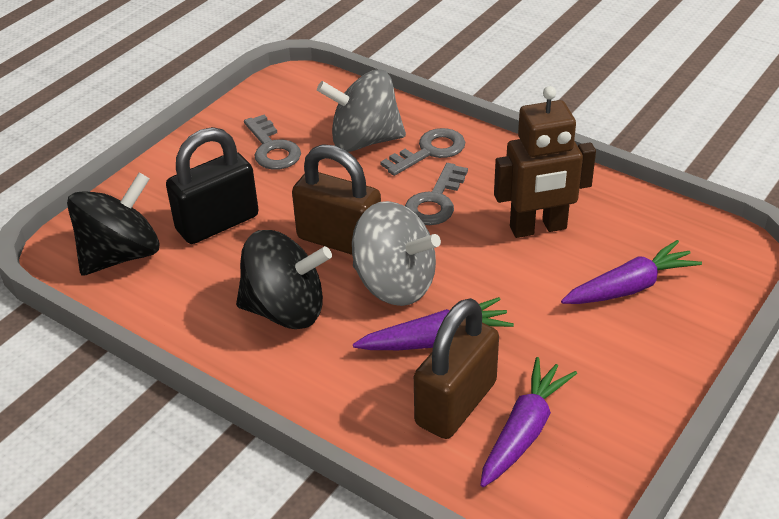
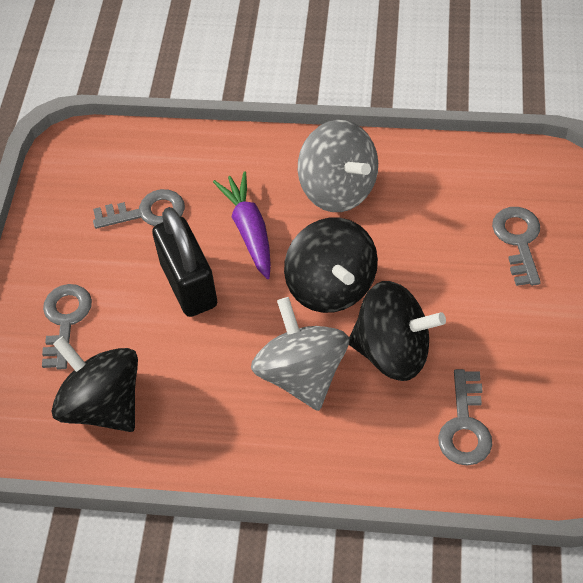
black spinning top: 2 -> 3
brown padlock: 2 -> 0
brown robot: 1 -> 0
grey key: 3 -> 4
purple carrot: 3 -> 1

